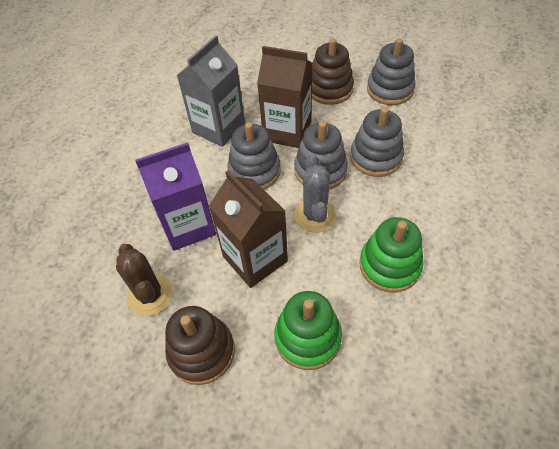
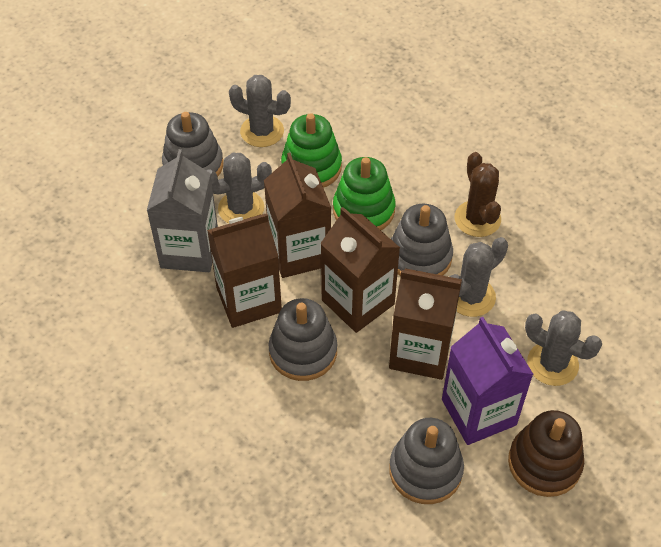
brown carton: 2 -> 4
brown stacking toy: 2 -> 1
grey cactus: 1 -> 4

